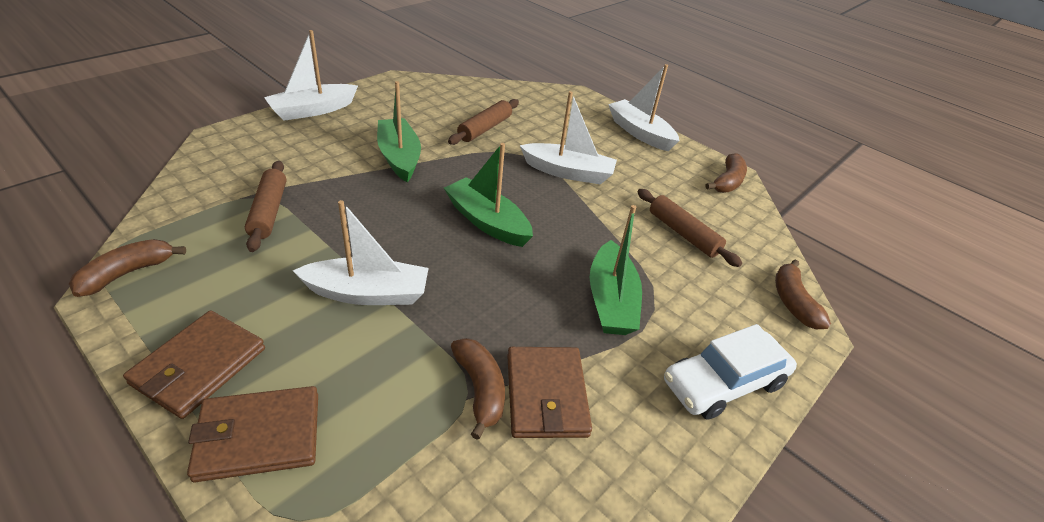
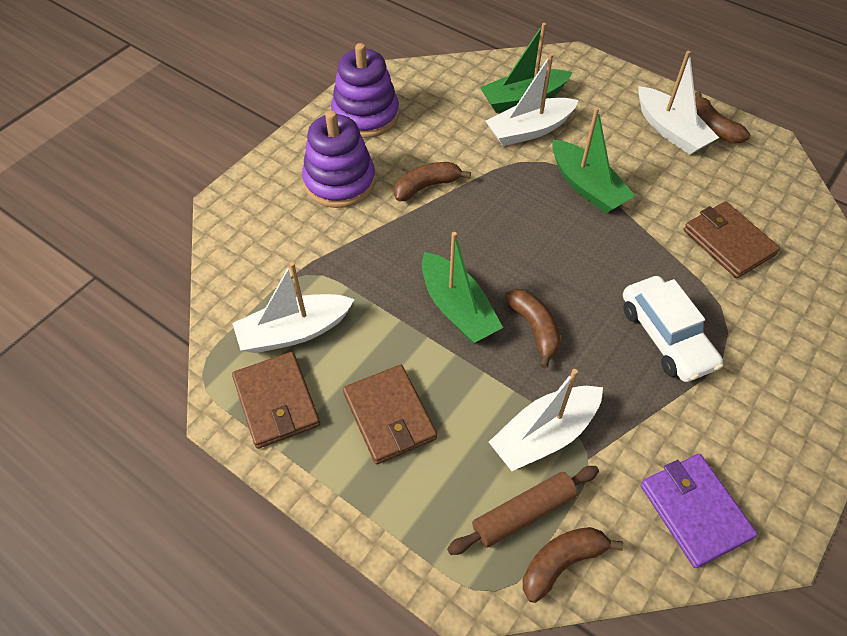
brown rolling pin: 3 -> 1
purple stacking toy: 0 -> 2
purple wallet: 0 -> 1

